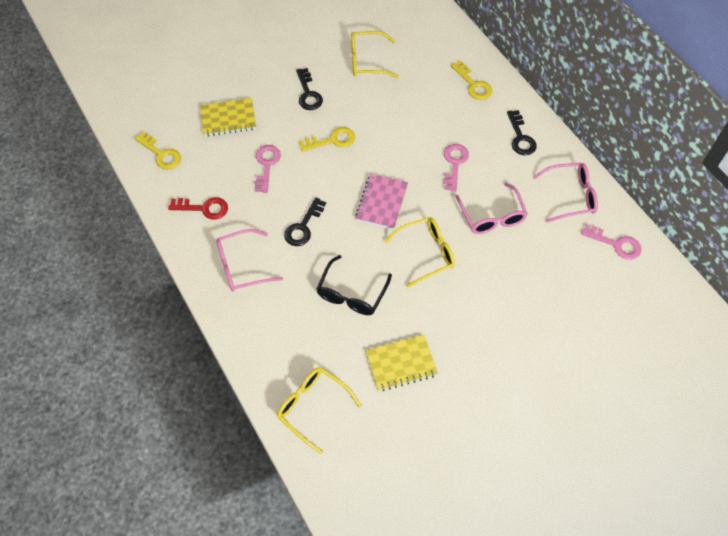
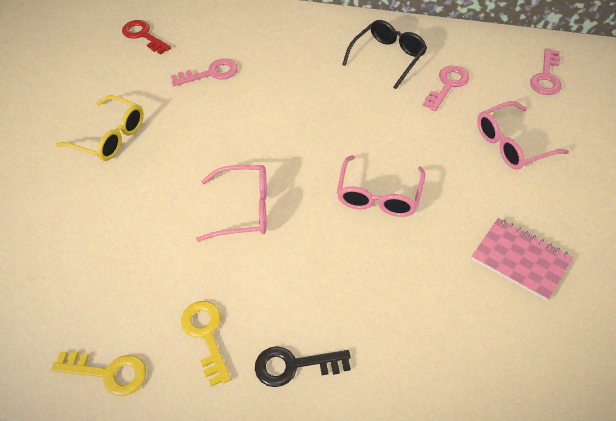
black key: 3 -> 1
yellow glasses: 3 -> 1
yellow key: 3 -> 2
yellow notebook: 2 -> 0

